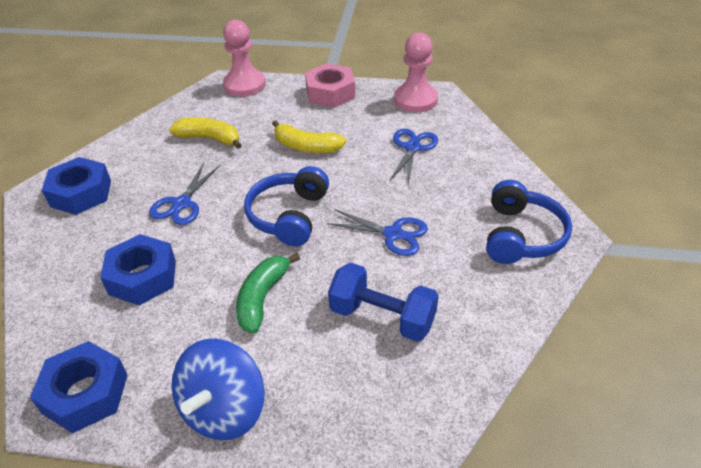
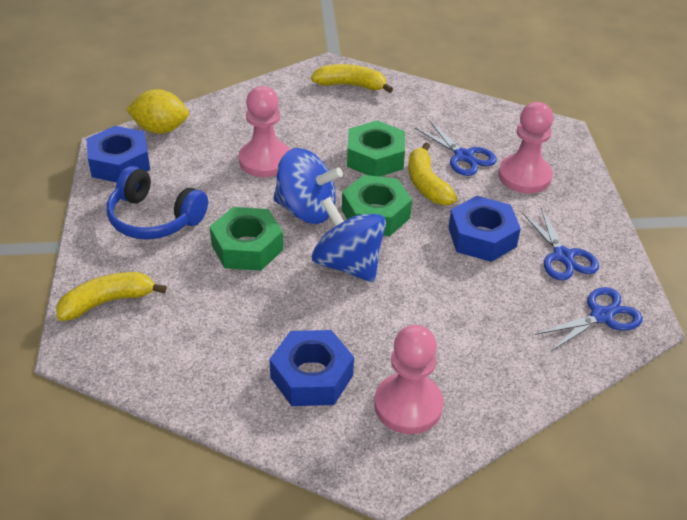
blue dumbbell: 1 -> 0
blue headphones: 2 -> 1
blue spinning top: 1 -> 2
green banana: 1 -> 0
green nut: 0 -> 3
pink nut: 1 -> 0
pink pawn: 2 -> 3
yellow banana: 2 -> 3
yellow lemon: 0 -> 1

